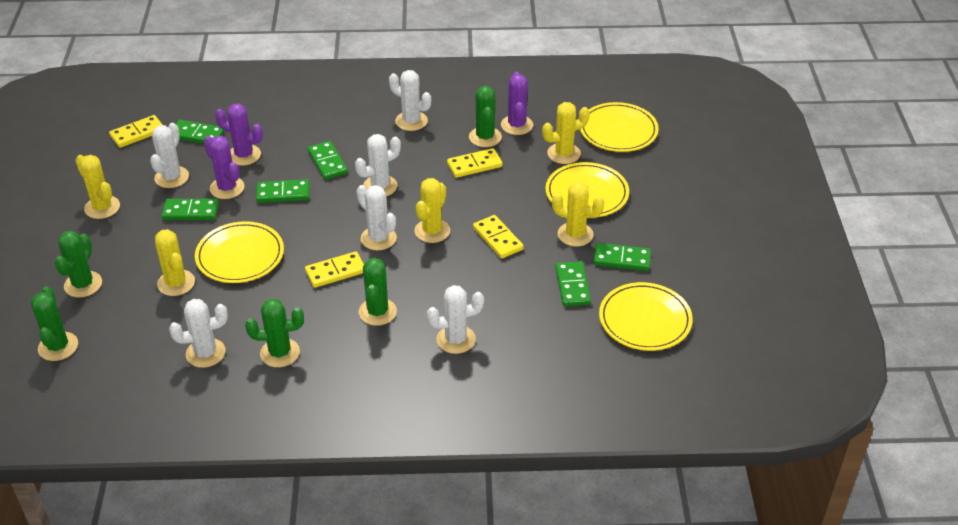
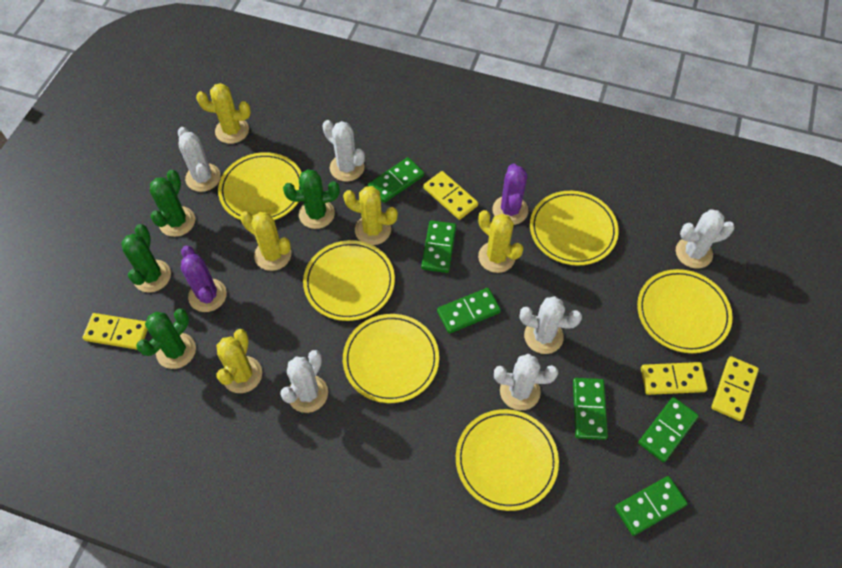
green cactus: 5 -> 4
purple cactus: 3 -> 2
yellow plate: 4 -> 6

